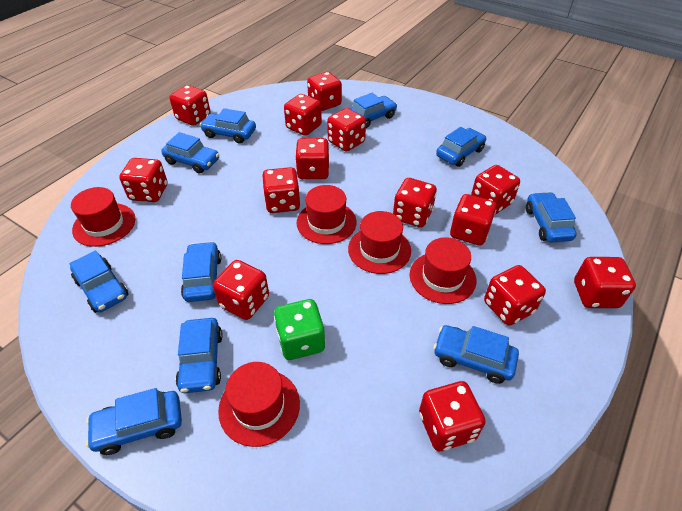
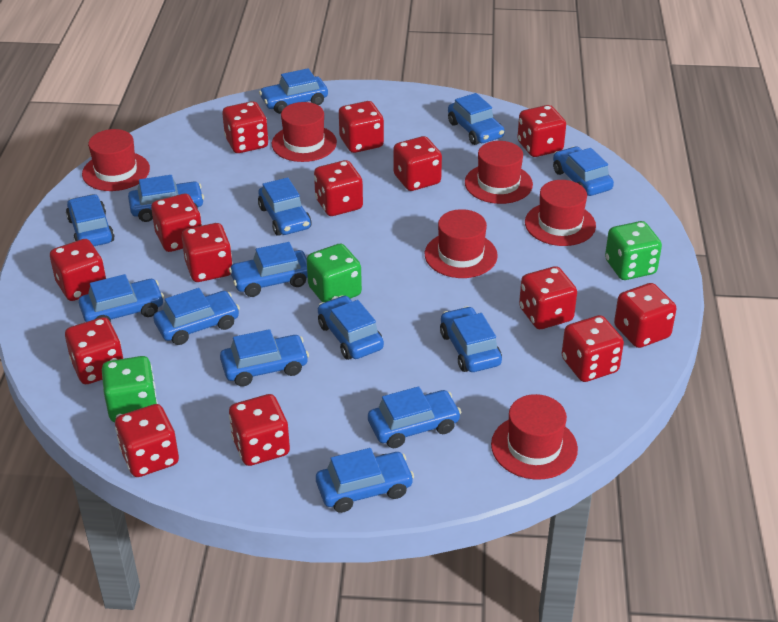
blue car: 10 -> 14
green dice: 1 -> 3
red hat: 5 -> 6

